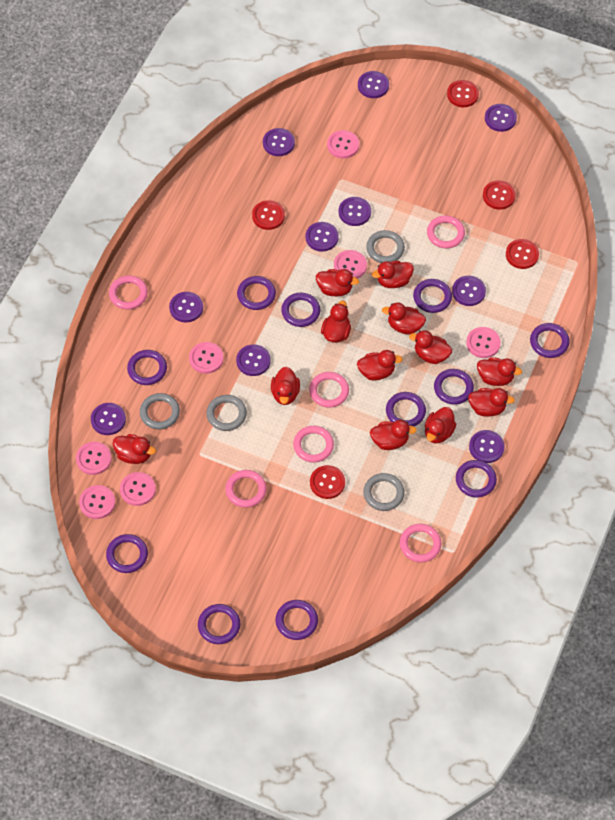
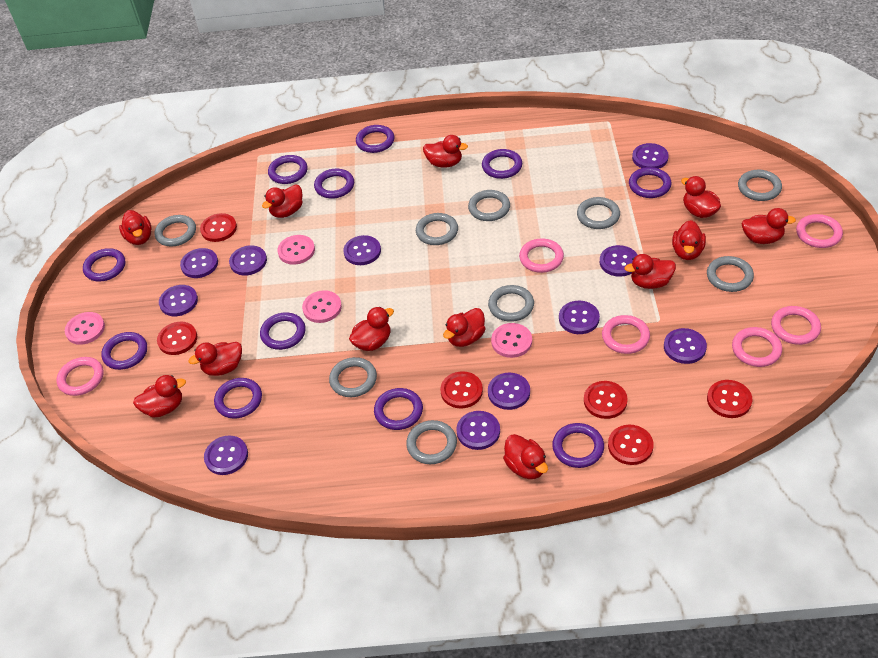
grey ring: 4 -> 9
pink button: 7 -> 4
purple button: 10 -> 11
red button: 5 -> 6

